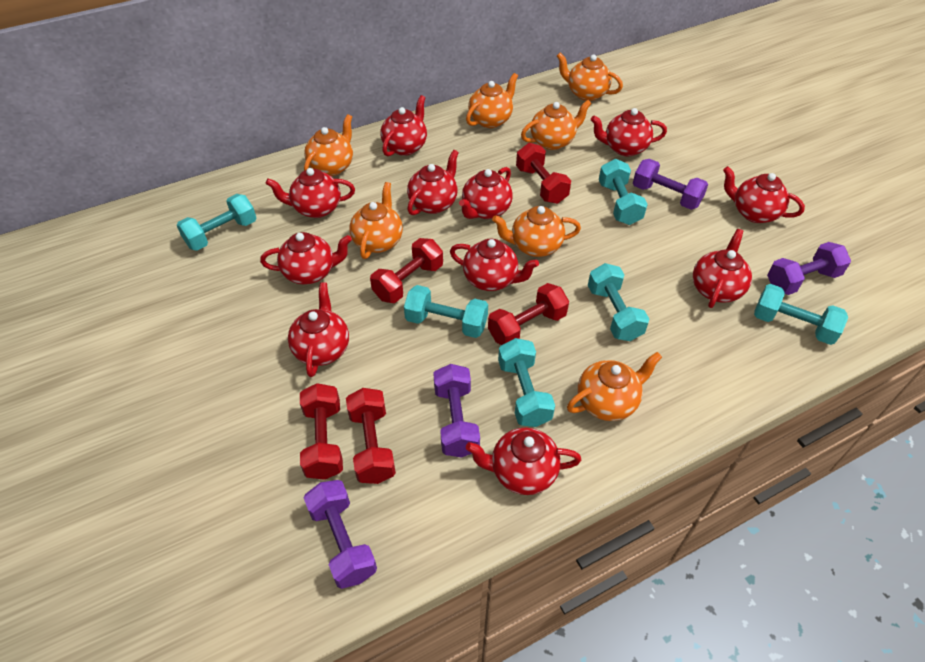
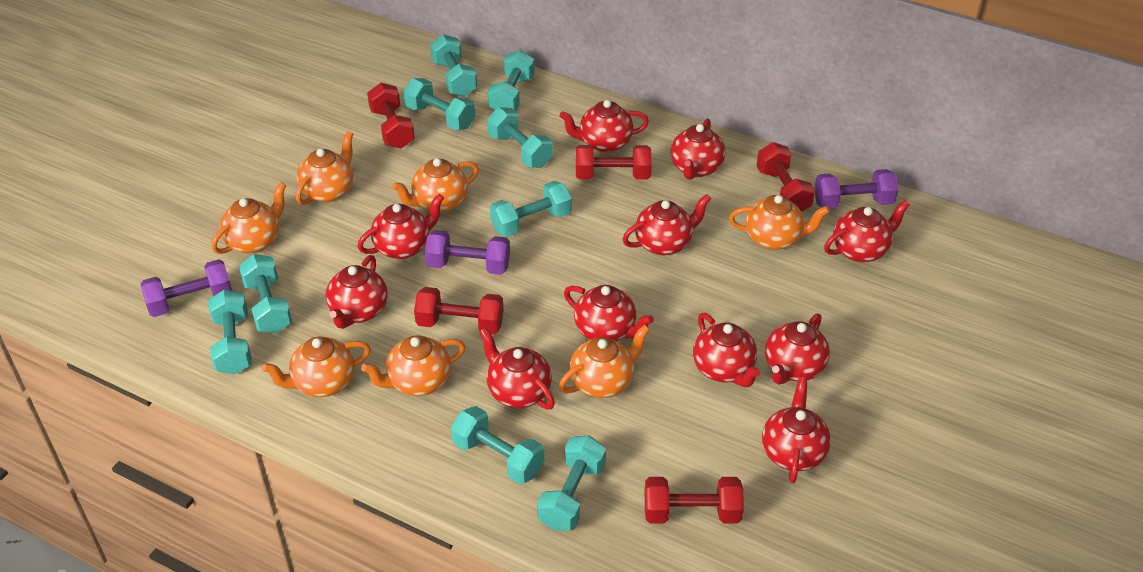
purple dumbbell: 4 -> 3
turquoise dumbbell: 6 -> 9

